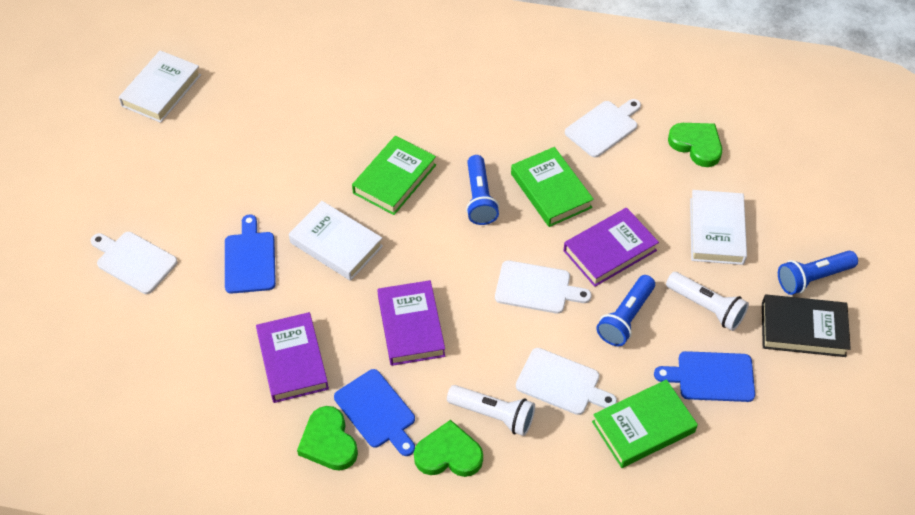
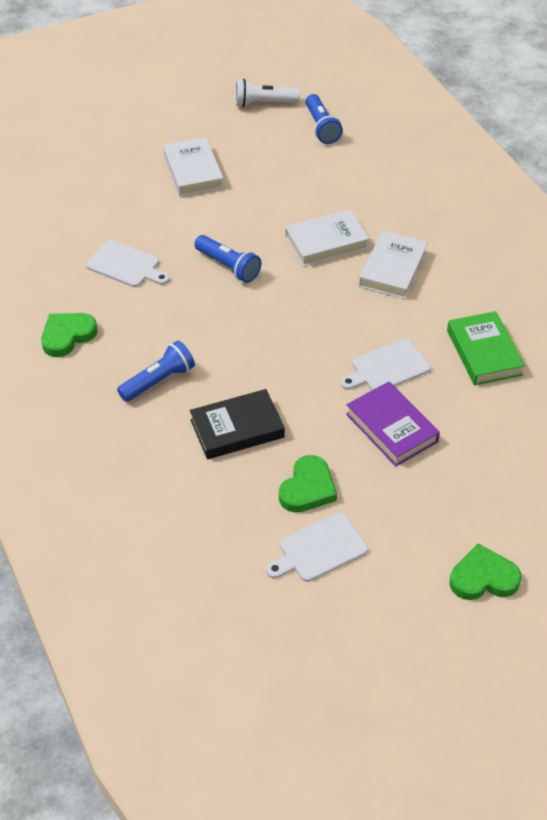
blue cutting board: 3 -> 0
green book: 3 -> 1
purple book: 3 -> 1
white cutting board: 4 -> 3
white flashlight: 2 -> 1

